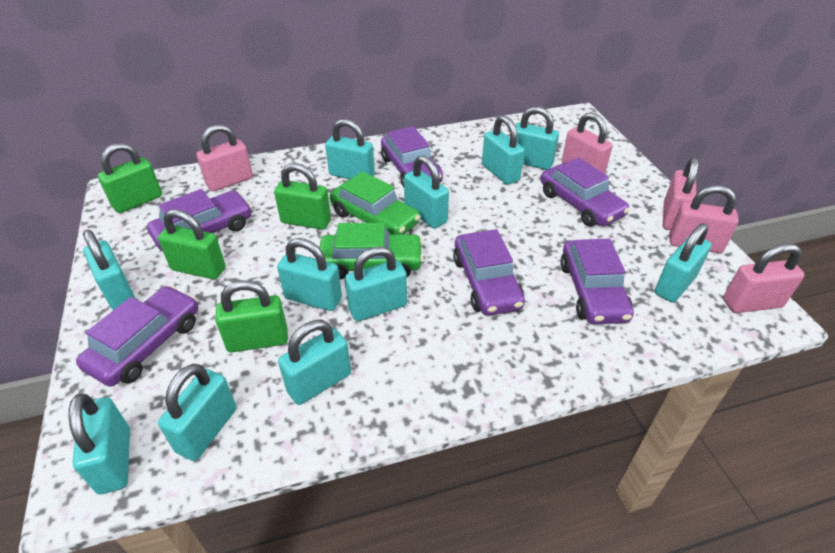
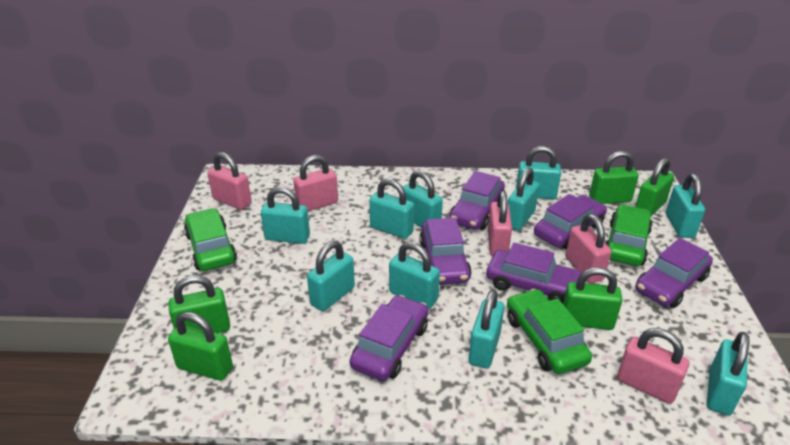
green car: 2 -> 3
green padlock: 4 -> 5
turquoise padlock: 11 -> 10

